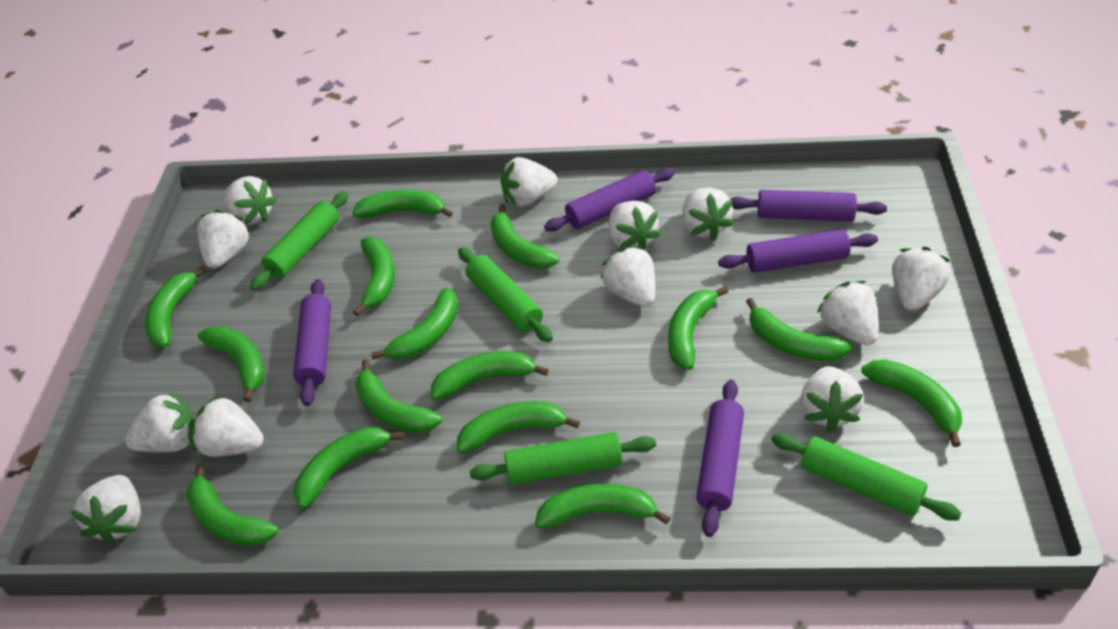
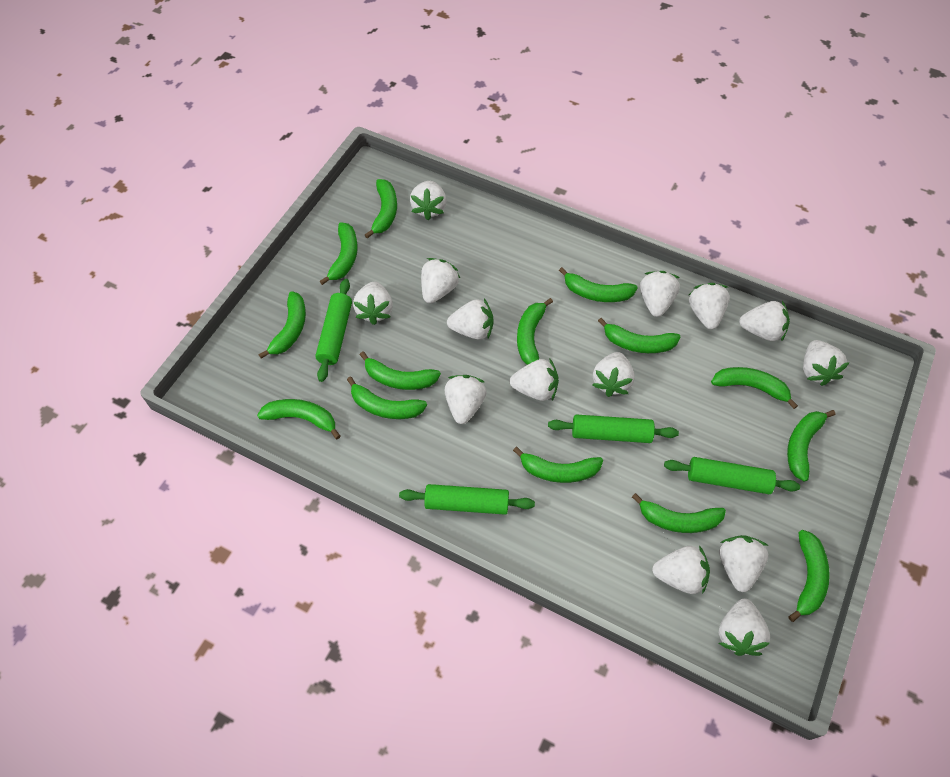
green banana: 15 -> 14
purple rolling pin: 5 -> 0
white strawberry: 12 -> 14

